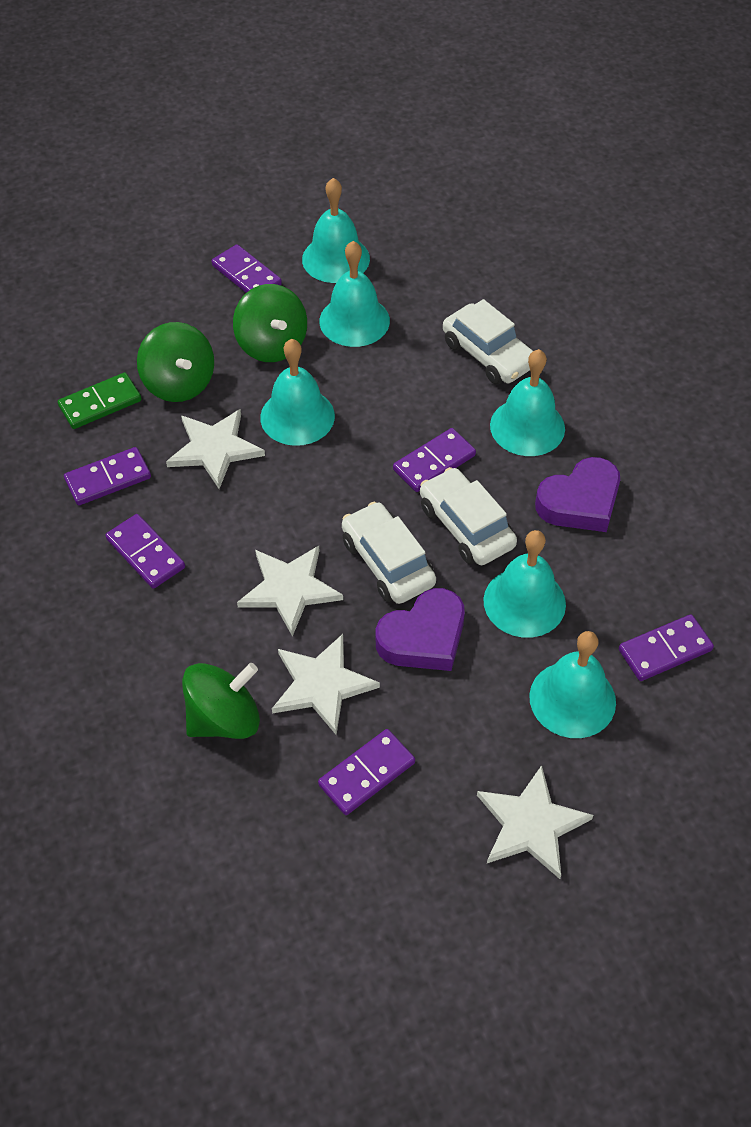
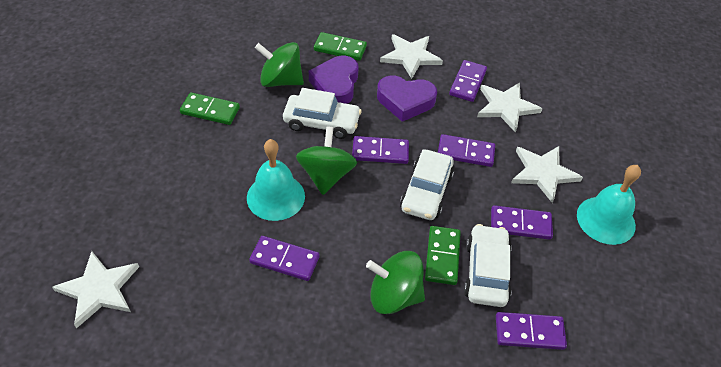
green domino: 1 -> 3
turquoise bell: 6 -> 2

